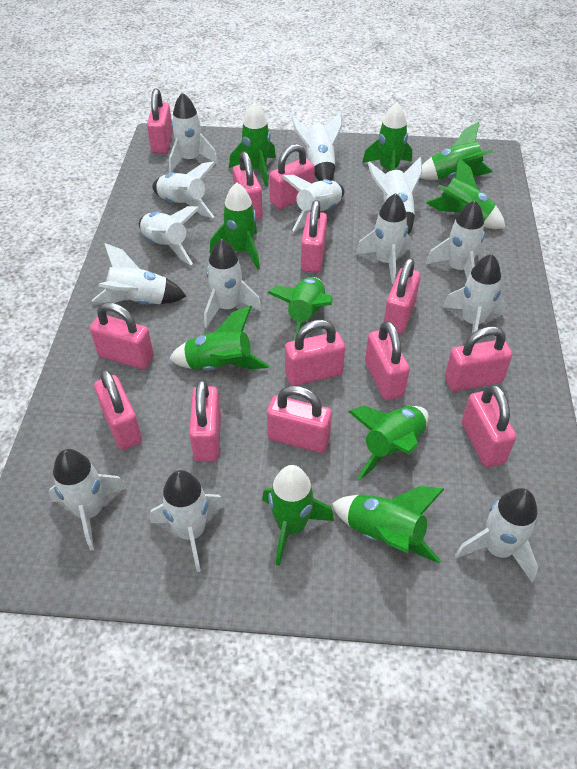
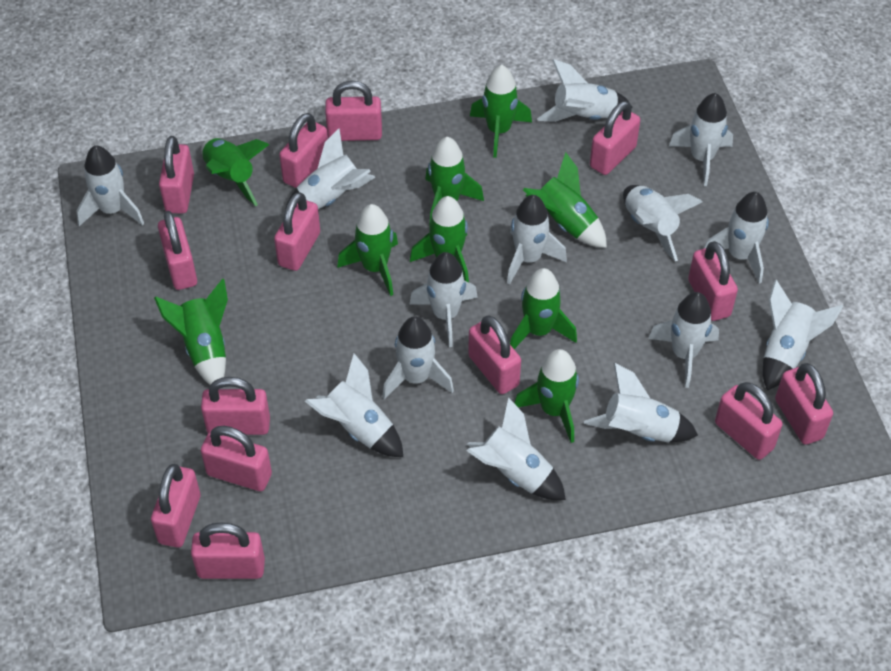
green rocket: 10 -> 9
pink padlock: 13 -> 14

